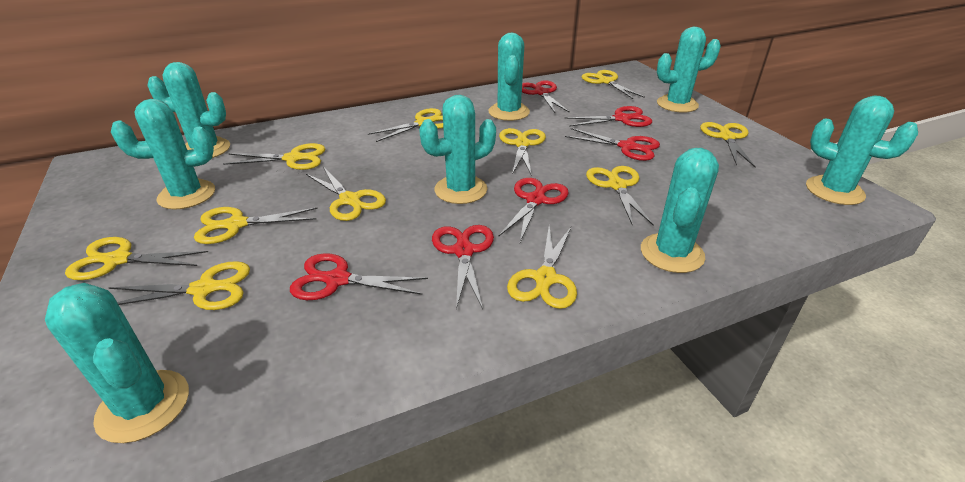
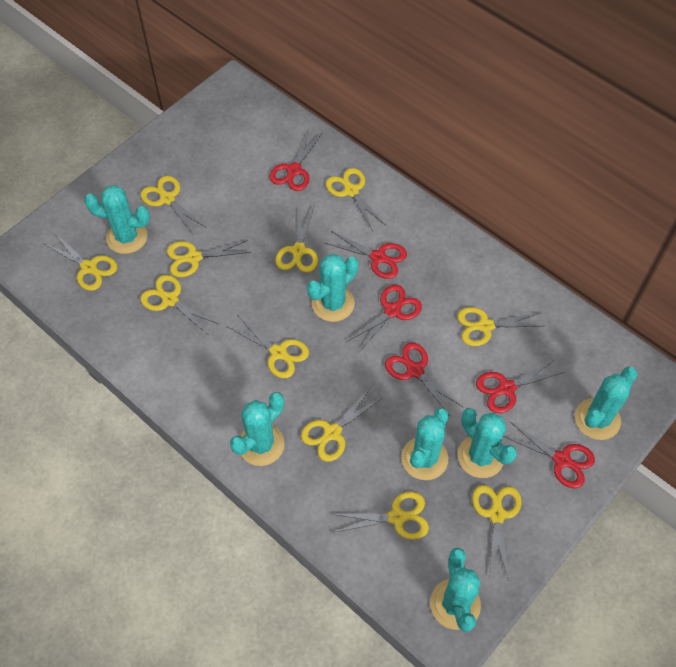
turquoise cactus: 8 -> 7

